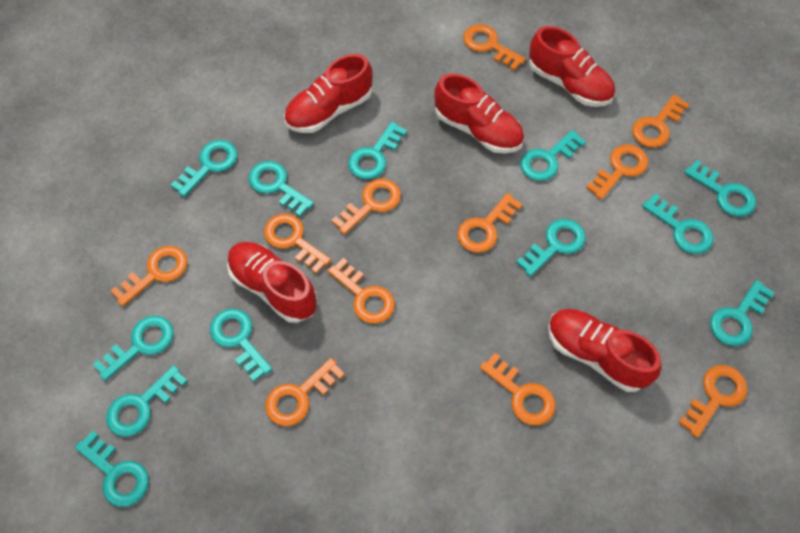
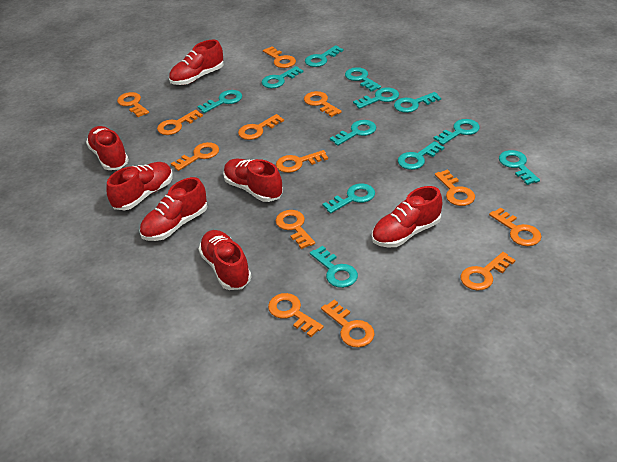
orange key: 11 -> 13
red shoe: 5 -> 7

